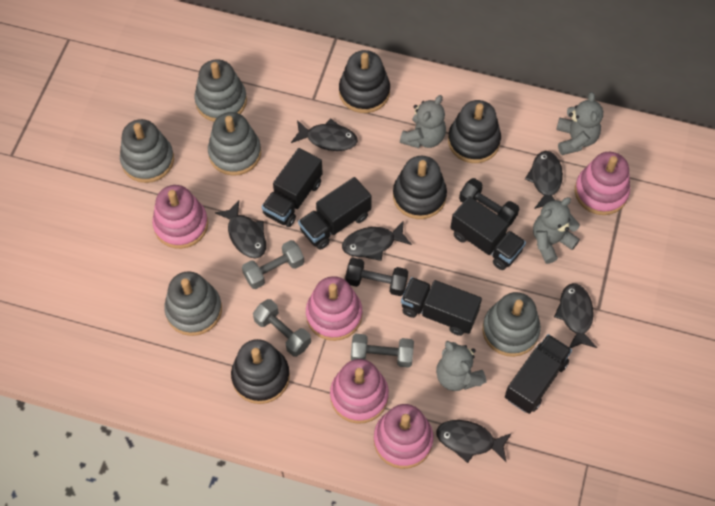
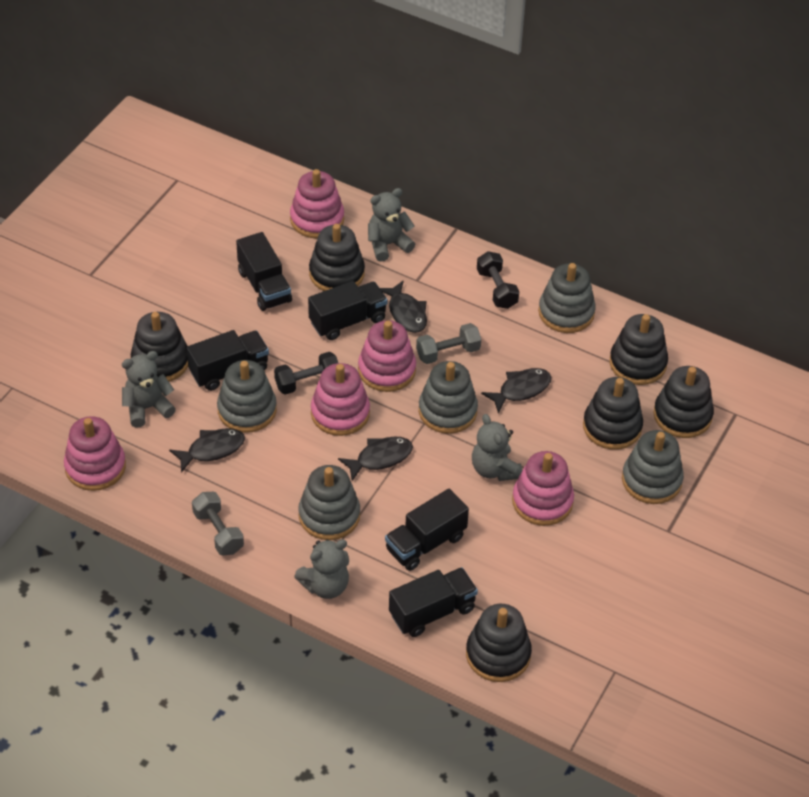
black fish: 6 -> 4
black stacking toy: 4 -> 6
grey dumbbell: 3 -> 2

